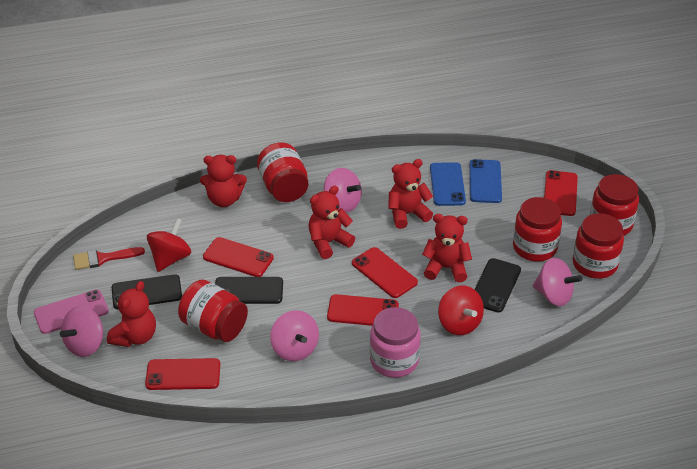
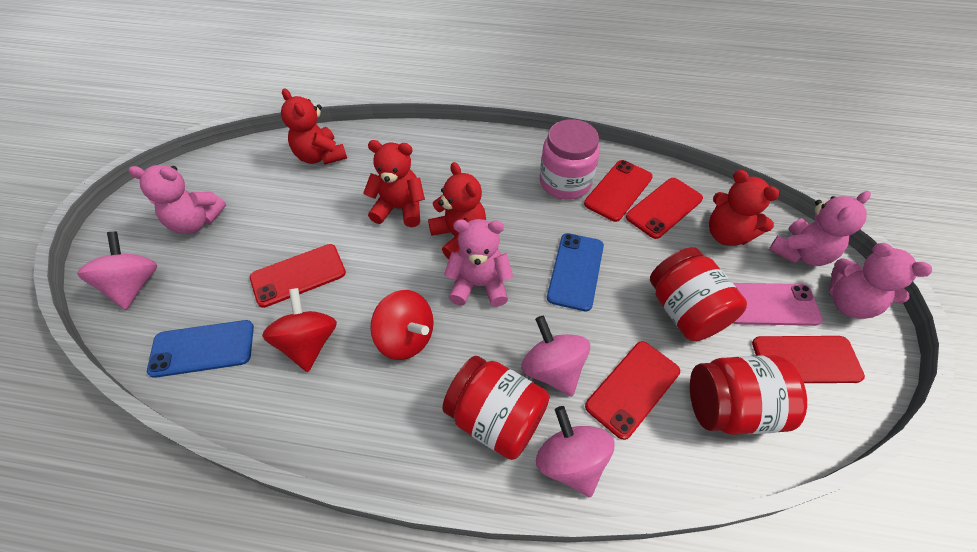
black phone: 3 -> 0
pink spinning top: 4 -> 3
pink teddy bear: 0 -> 4
red brush: 1 -> 0
red jar: 5 -> 3
red teddy bear: 5 -> 4

